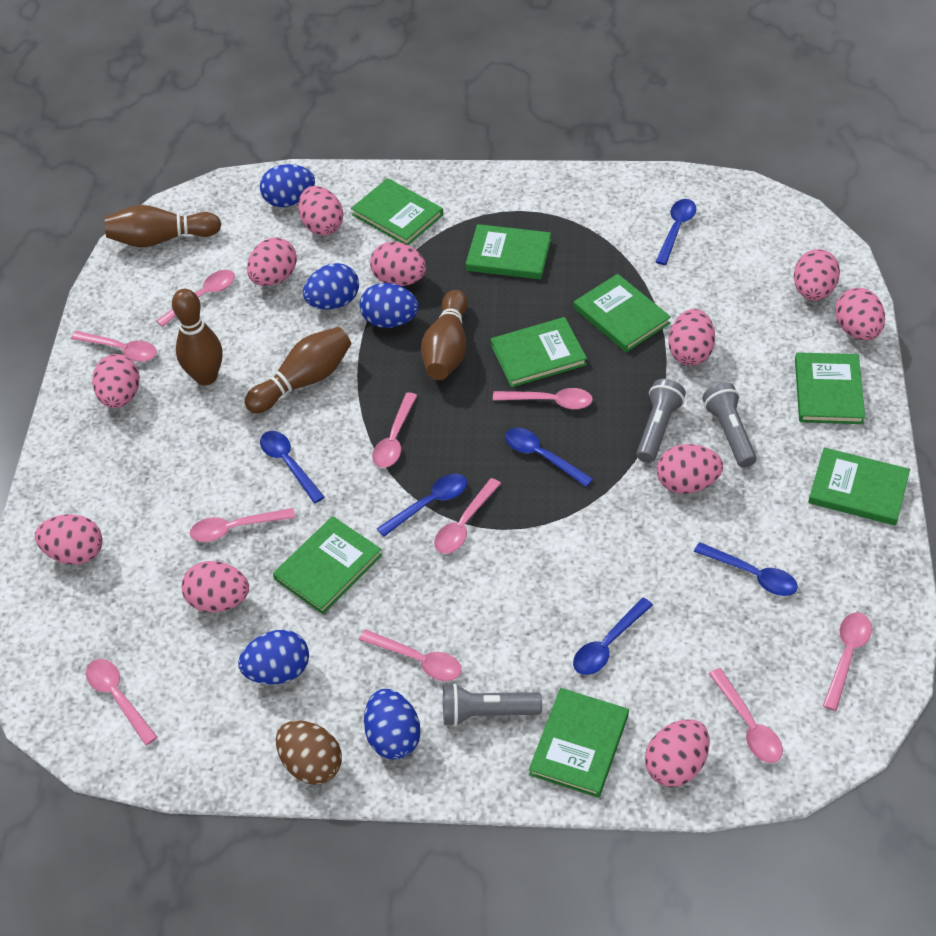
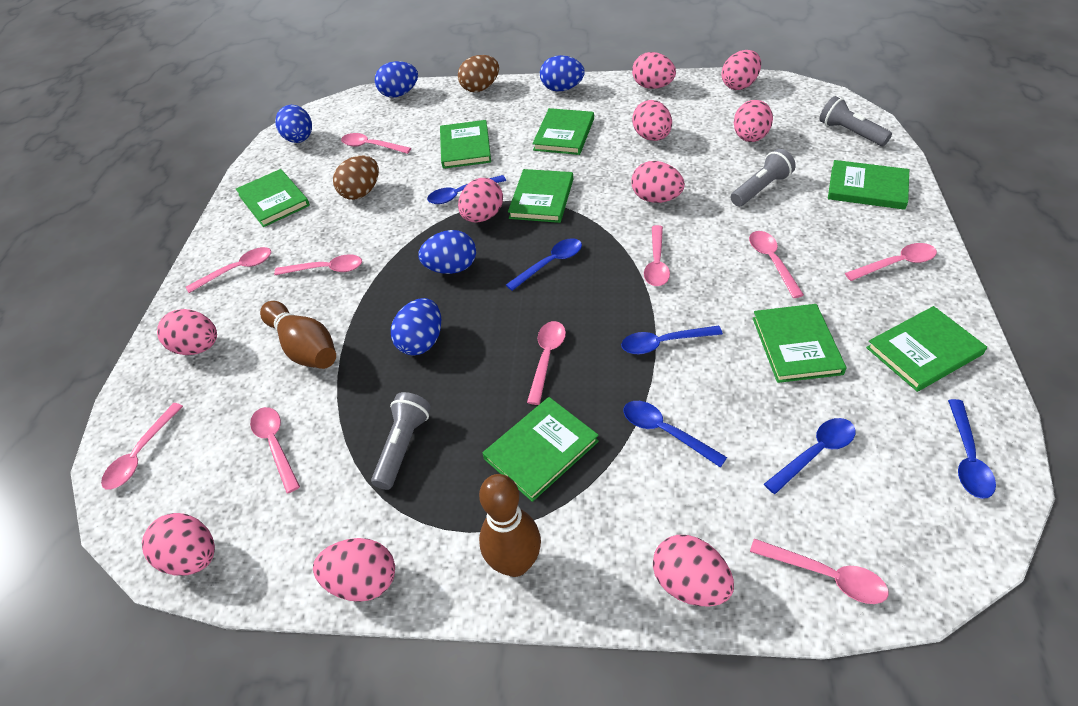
brown bowling pin: 4 -> 2
brown egg: 1 -> 2
pink egg: 11 -> 10

